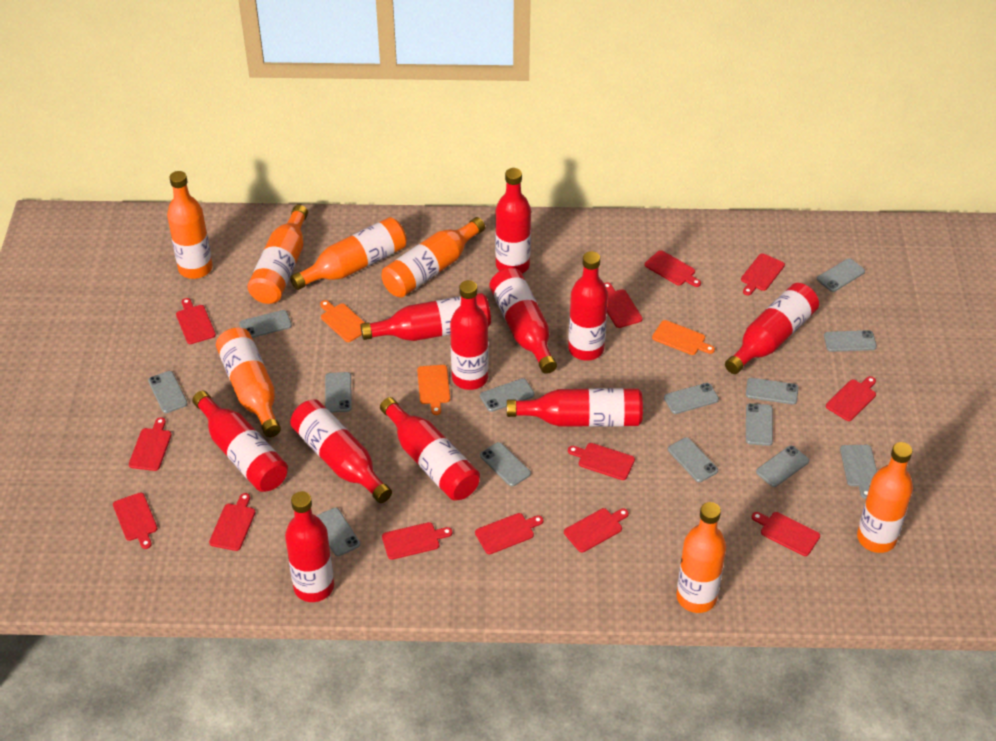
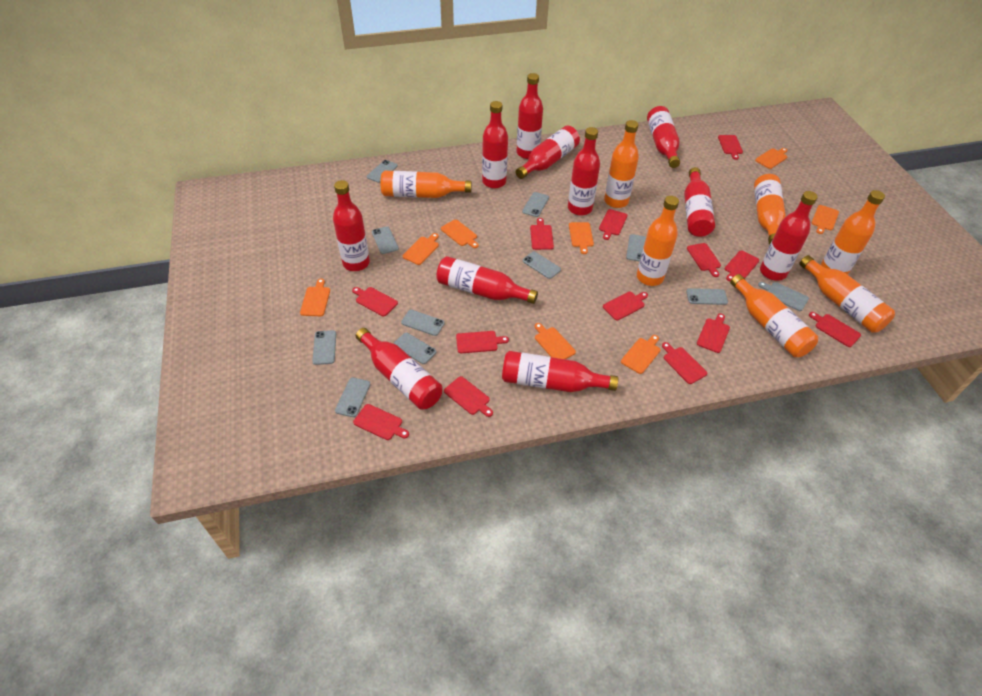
grey phone: 13 -> 10
orange cutting board: 3 -> 8

